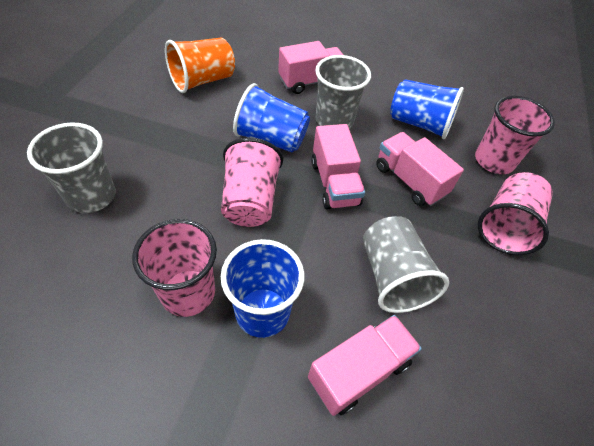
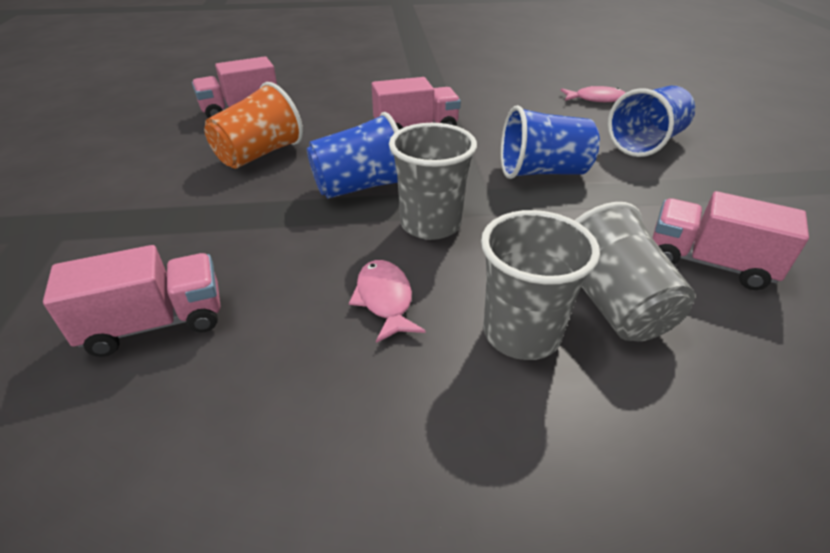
pink cup: 4 -> 0
pink fish: 0 -> 2

